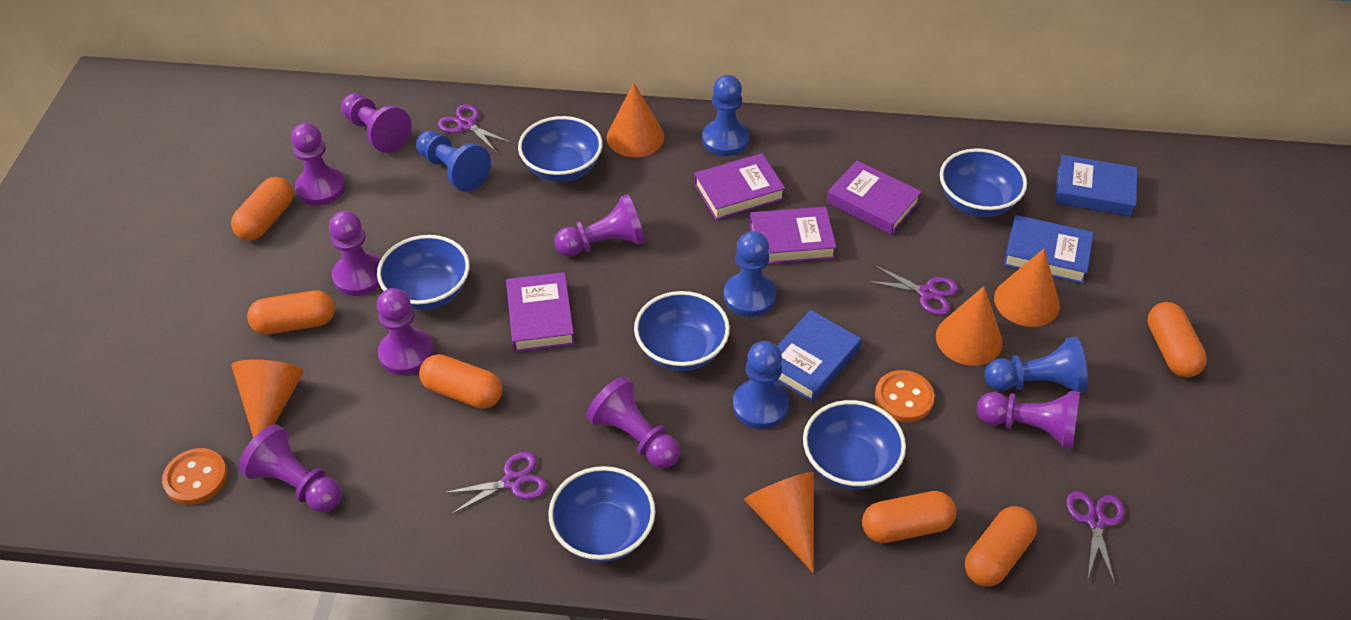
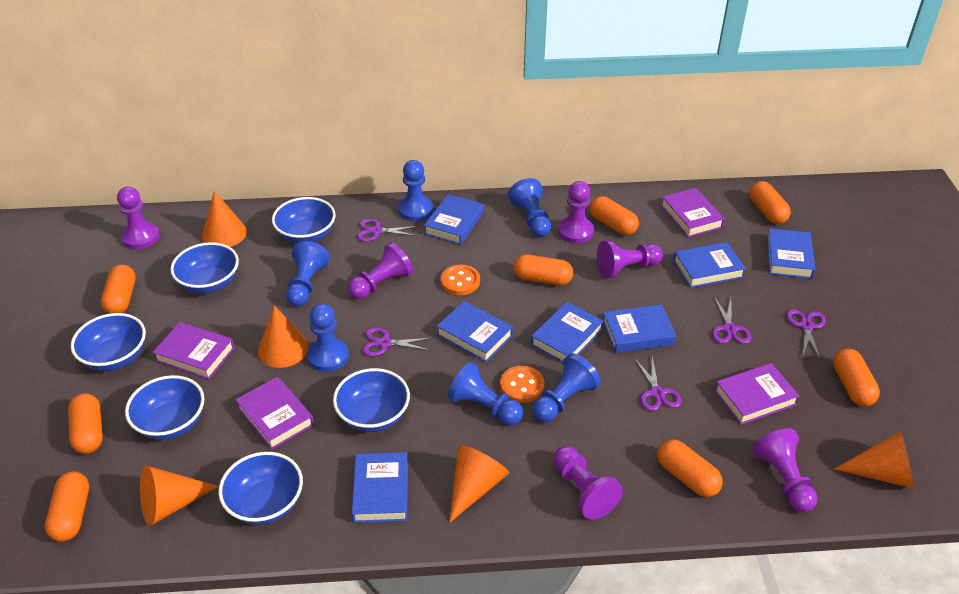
blue book: 3 -> 7
blue pawn: 5 -> 6
orange capsule: 6 -> 8
purple pawn: 8 -> 6
purple scissors: 4 -> 5

